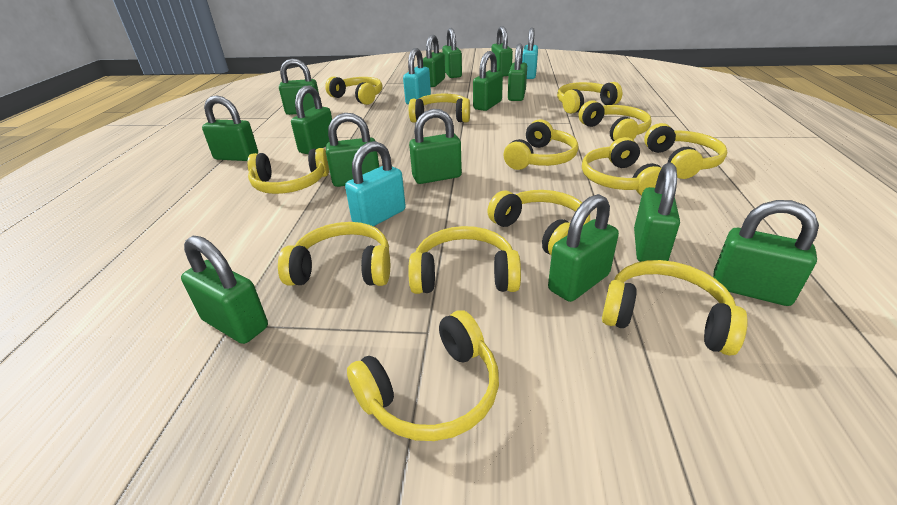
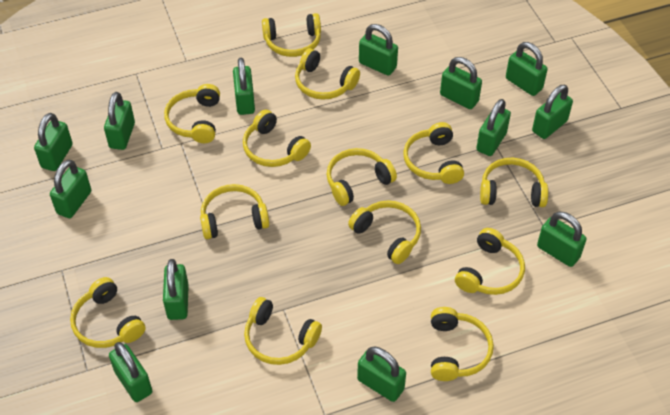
green padlock: 14 -> 13
turquoise padlock: 3 -> 0

